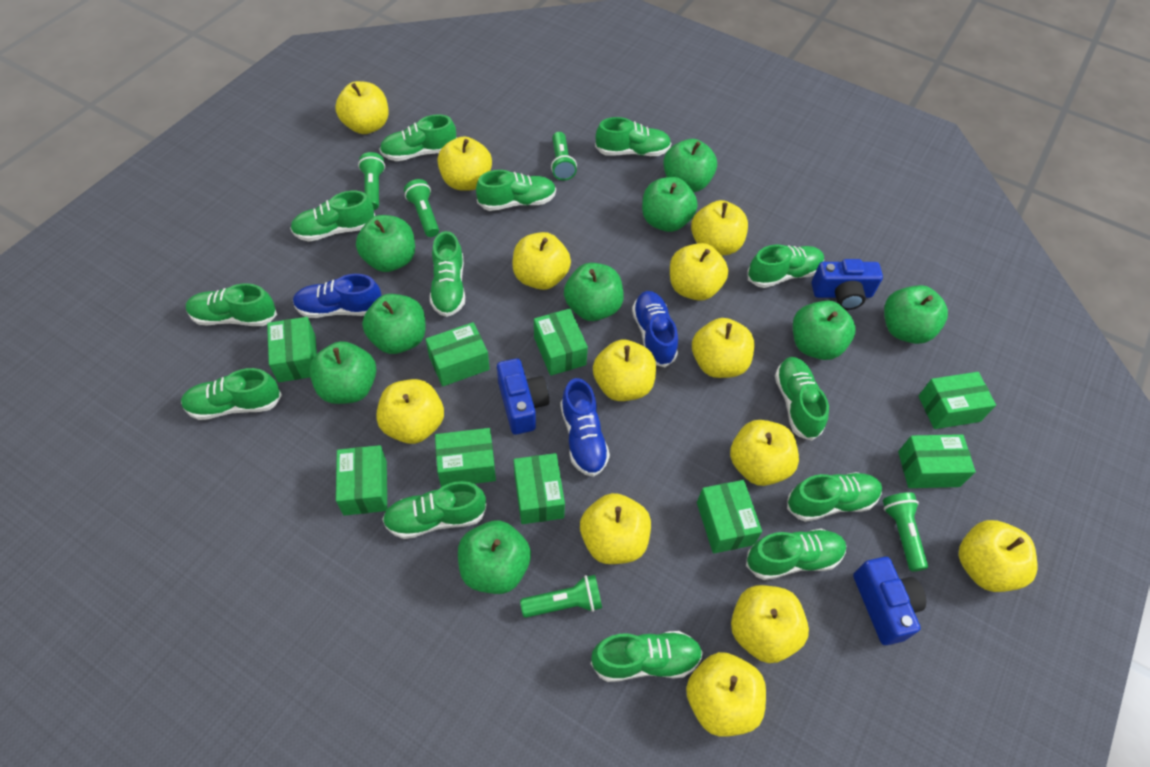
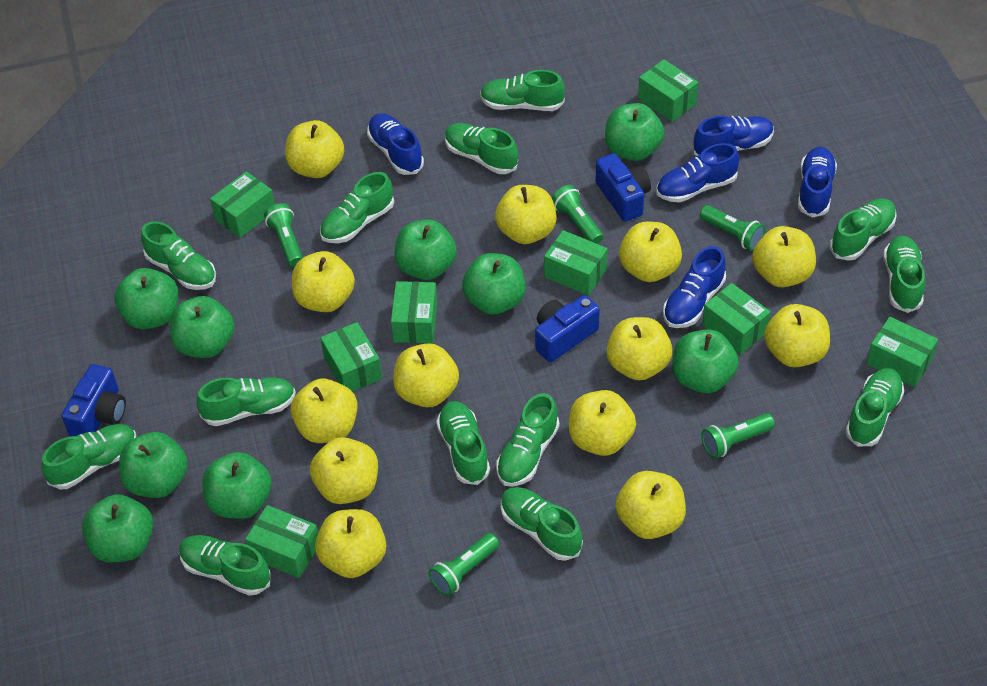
blue shoe: 3 -> 5
green box: 9 -> 8

